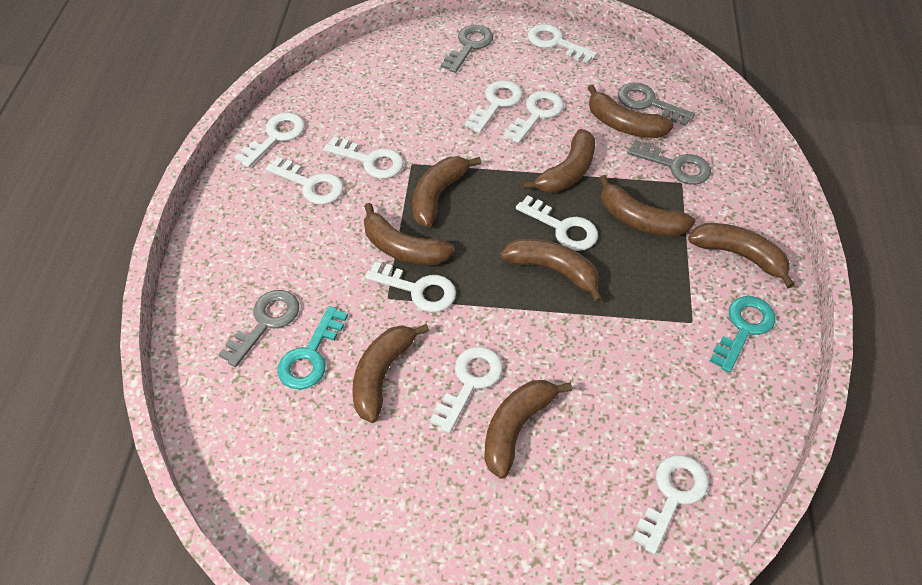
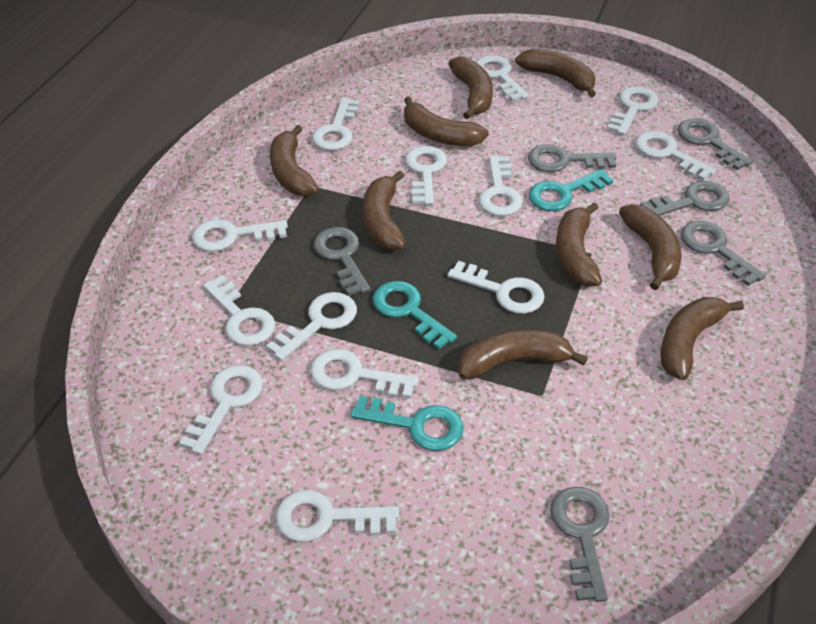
grey key: 4 -> 6
turquoise key: 2 -> 3
white key: 10 -> 13

